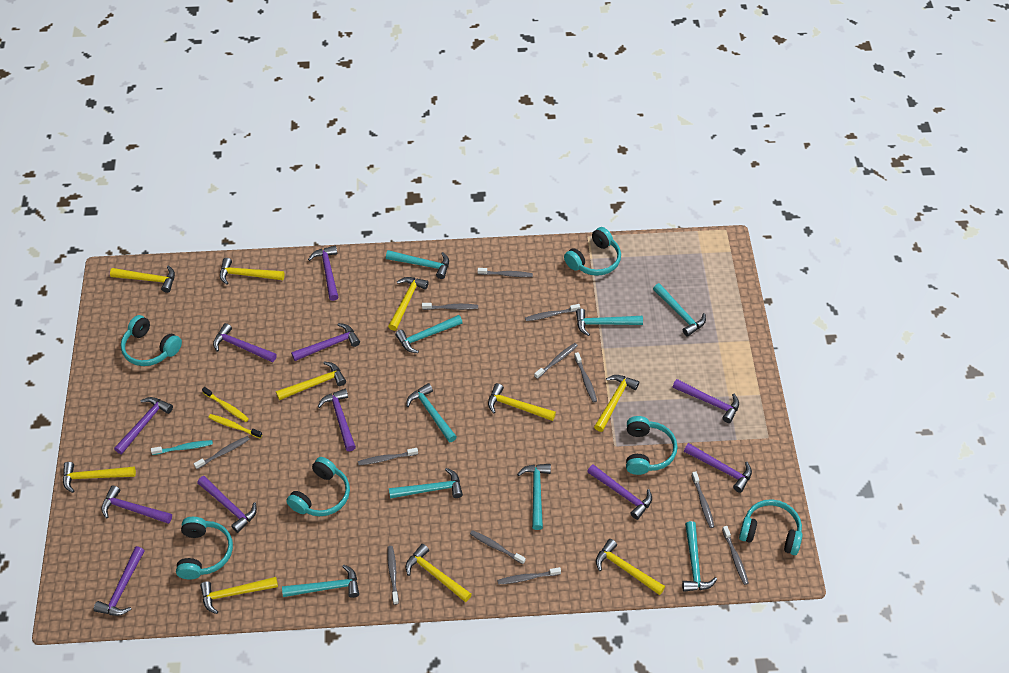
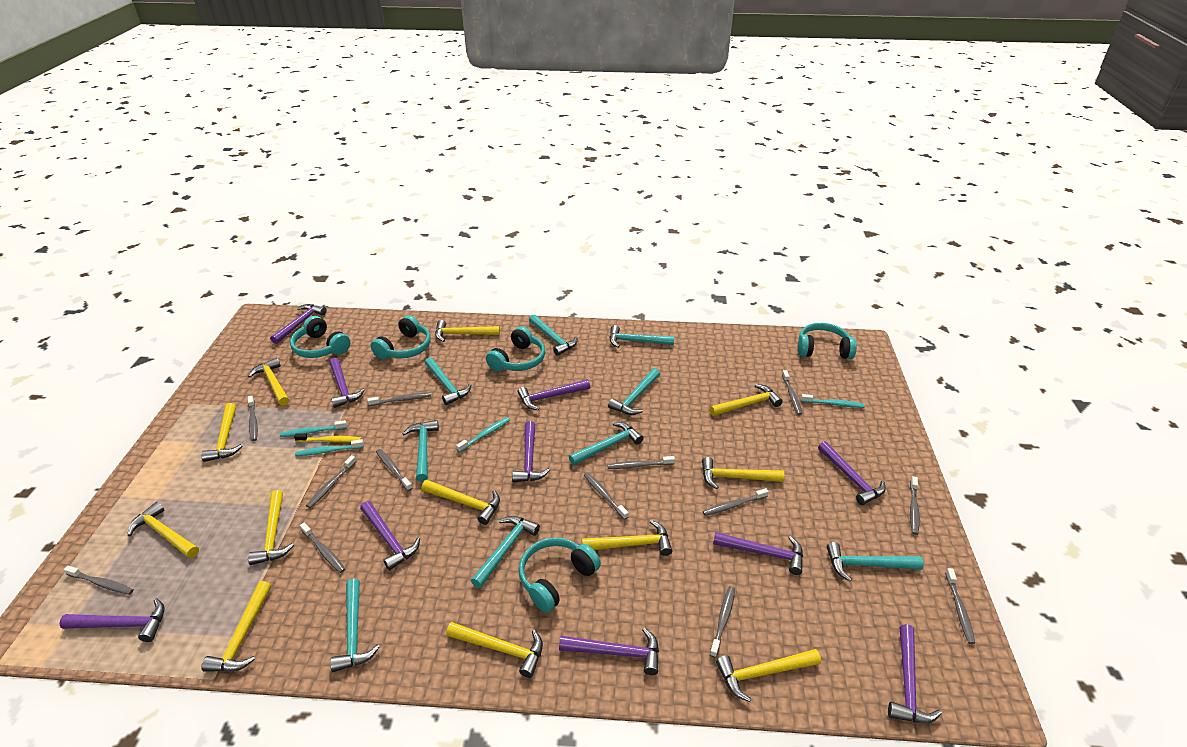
grey toothbrush: 12 -> 13
purple hammer: 11 -> 10
turquoise headphones: 6 -> 5
turquoise toothbrush: 1 -> 4
yellow hammer: 10 -> 12
yellow toothbrush: 2 -> 1

